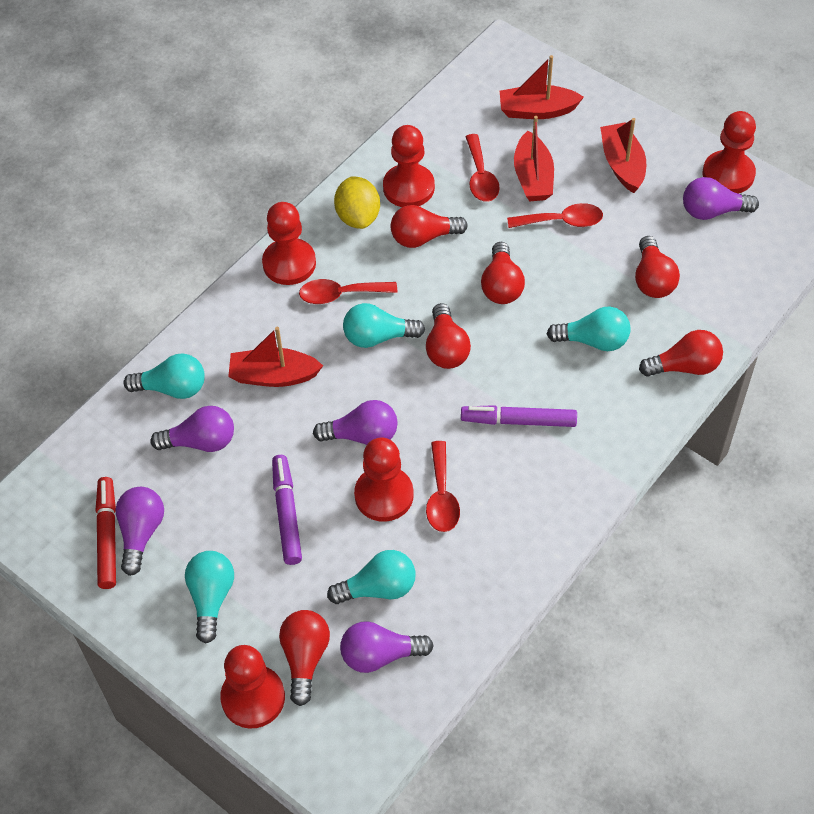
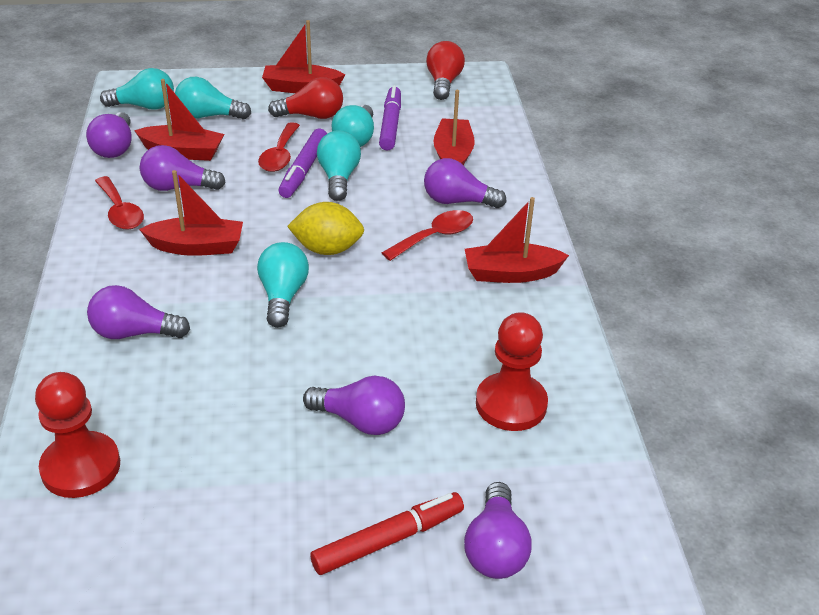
purple light bulb: 5 -> 6
red boat: 4 -> 5
red light bulb: 6 -> 2
red pawn: 5 -> 2
red spoon: 4 -> 3

